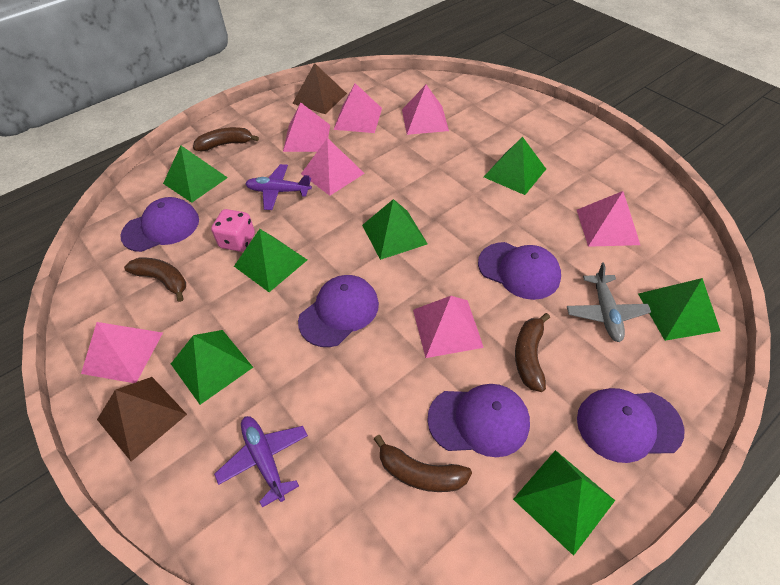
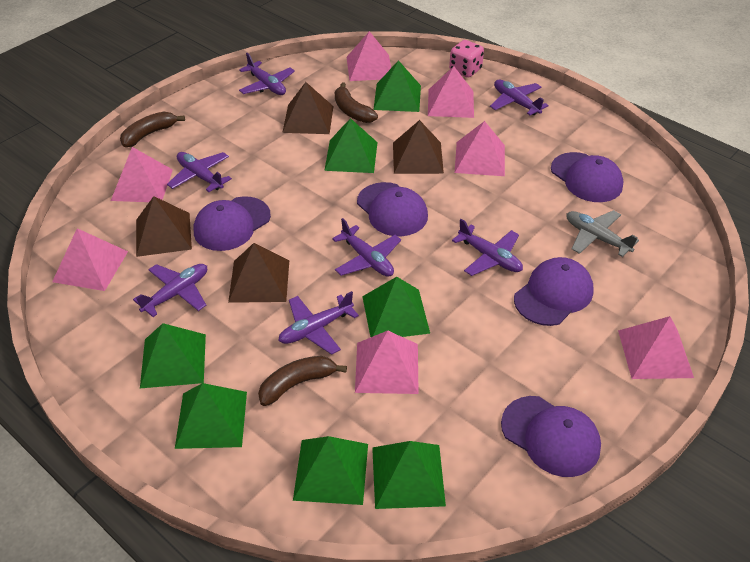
brown banana: 4 -> 3
brown pyramid: 2 -> 4
purple plane: 2 -> 7

